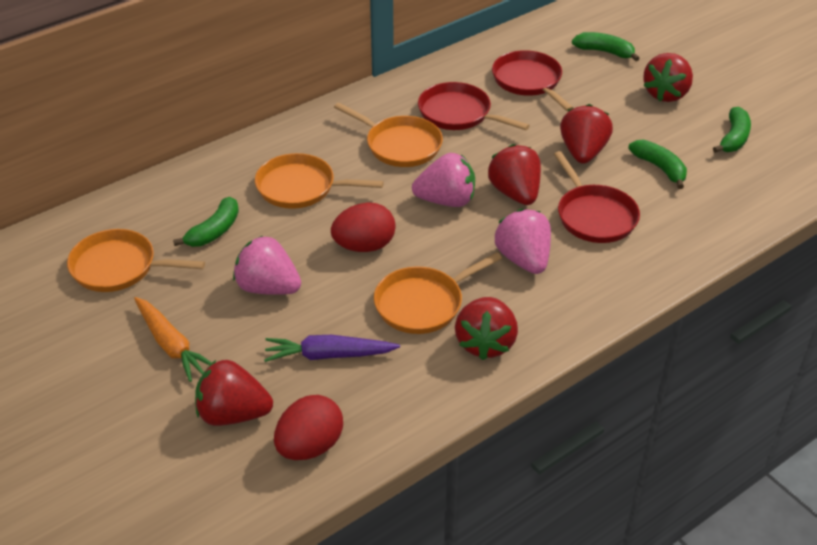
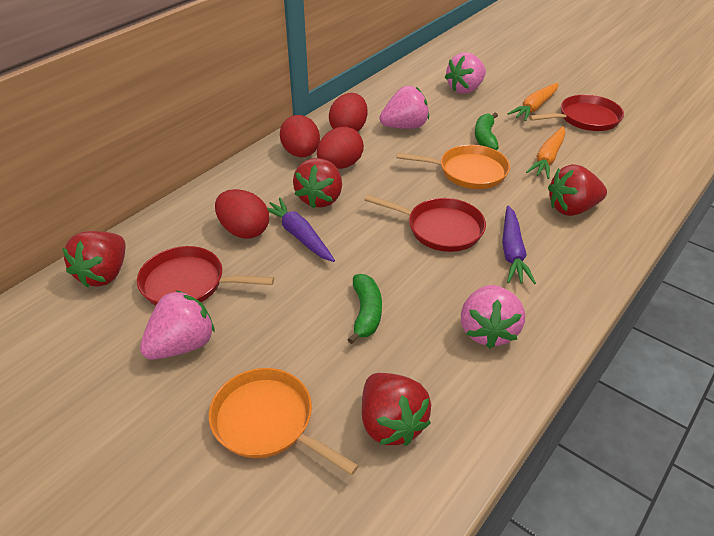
green banana: 4 -> 2
orange carrot: 1 -> 2
orange pan: 4 -> 2
pink strawberry: 3 -> 4
purple carrot: 1 -> 2
red egg: 2 -> 4
red strawberry: 5 -> 4

